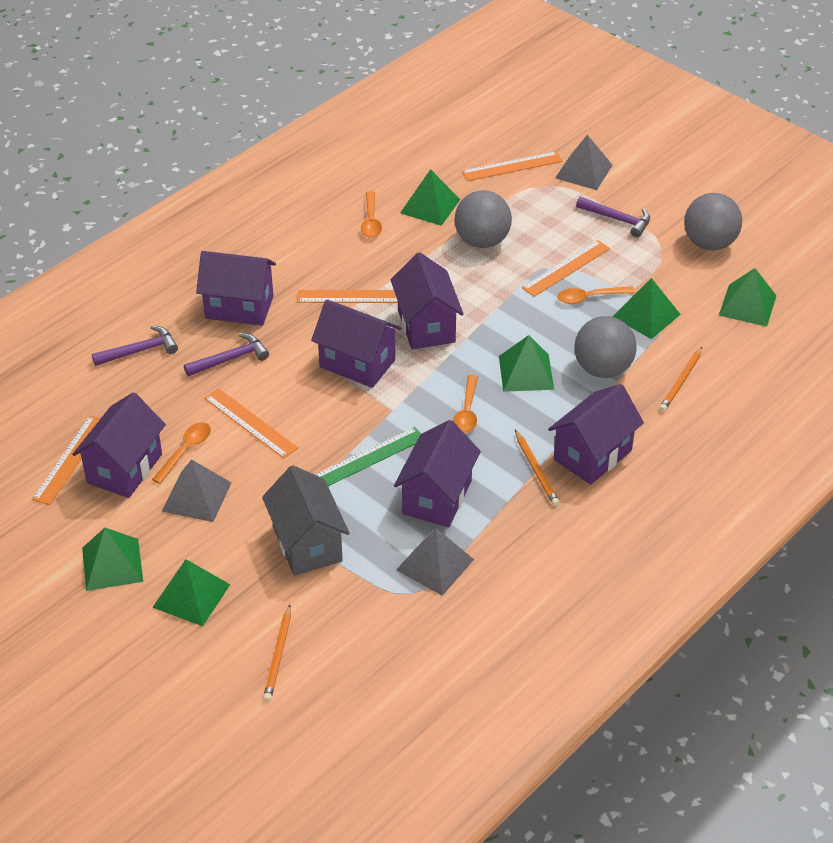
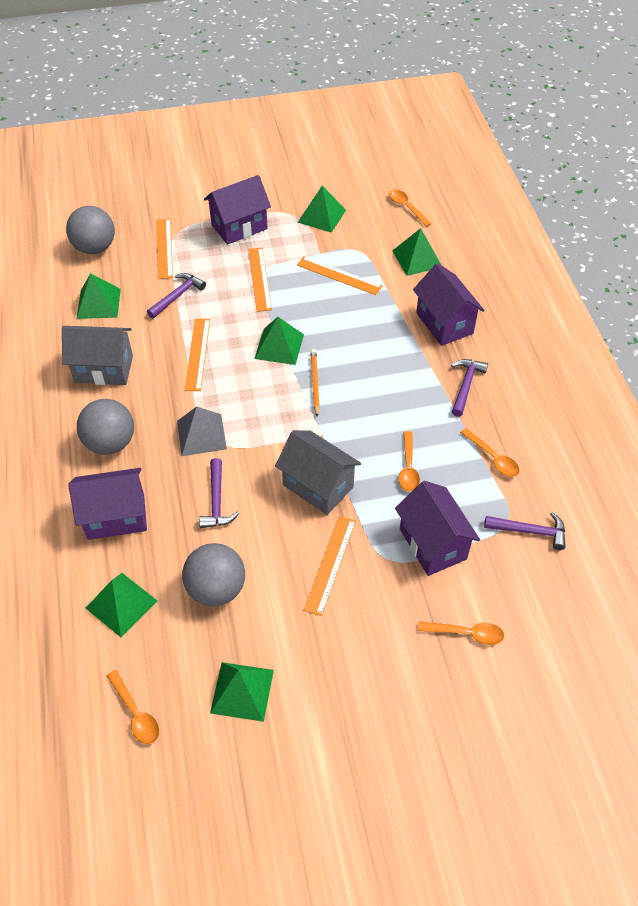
green ruler: 1 -> 0
grey house: 1 -> 2
grey pyramid: 3 -> 1
orange pencil: 3 -> 1
orange spoon: 4 -> 5
purple hammer: 3 -> 4
purple house: 6 -> 4

